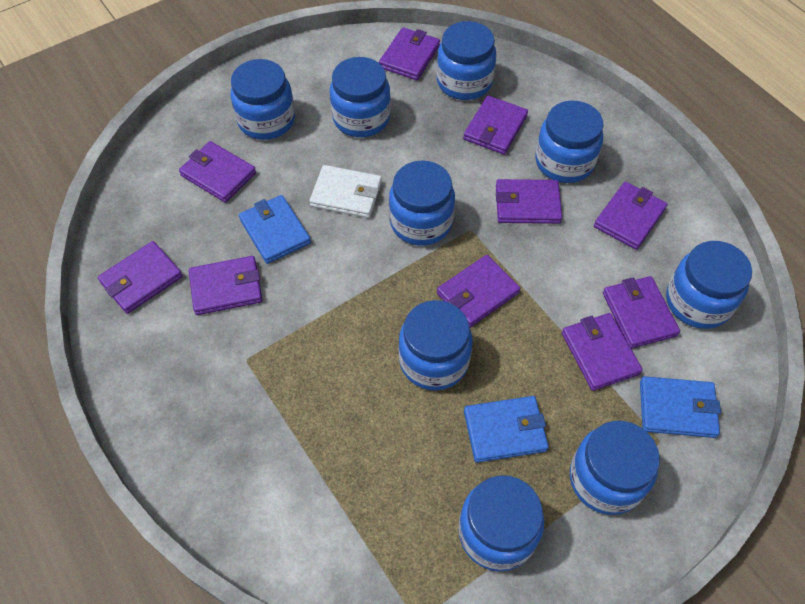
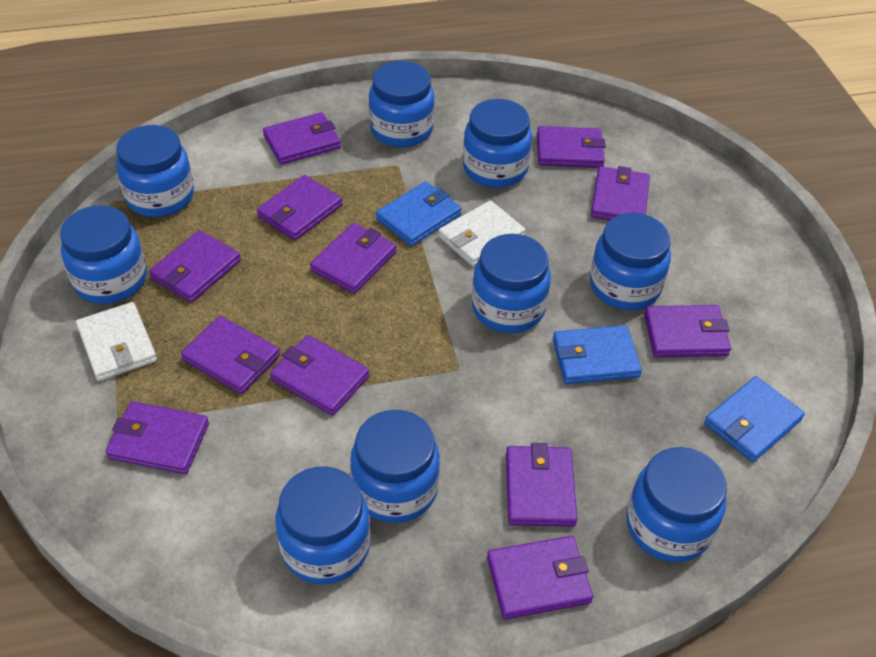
purple wallet: 10 -> 12
white wallet: 1 -> 2

